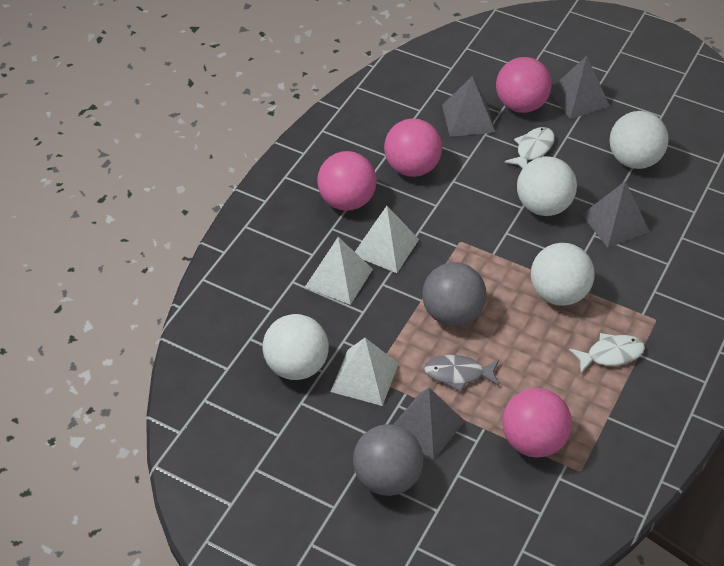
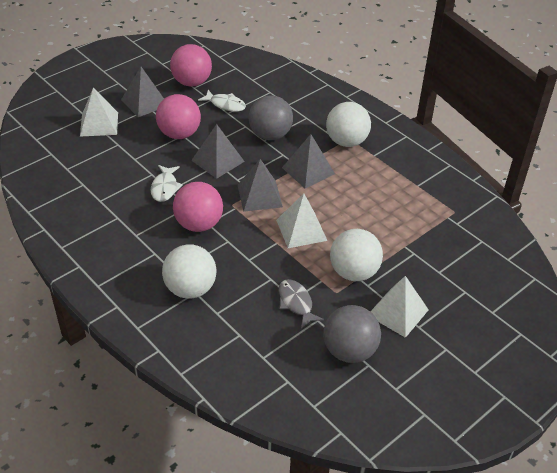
pink ball: 4 -> 3
white ball: 4 -> 3

